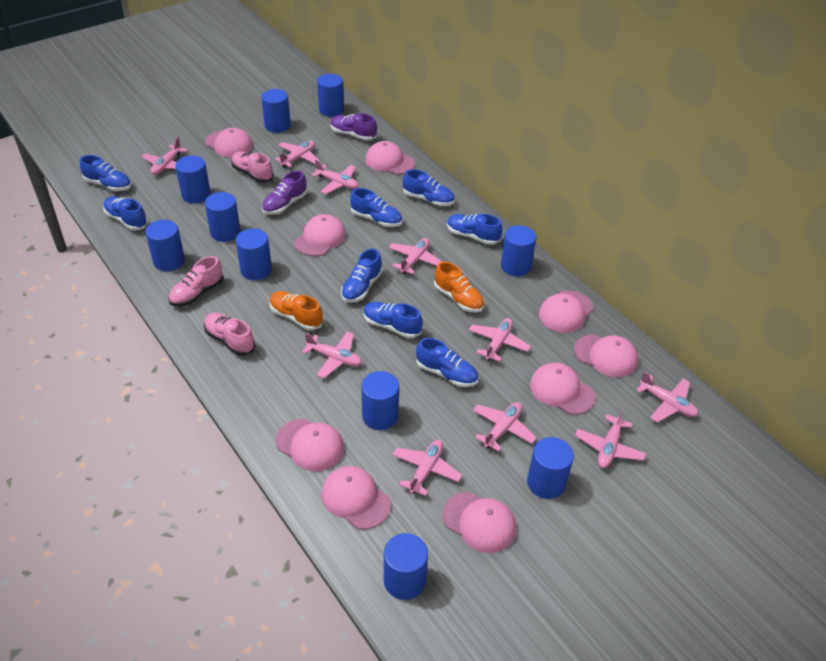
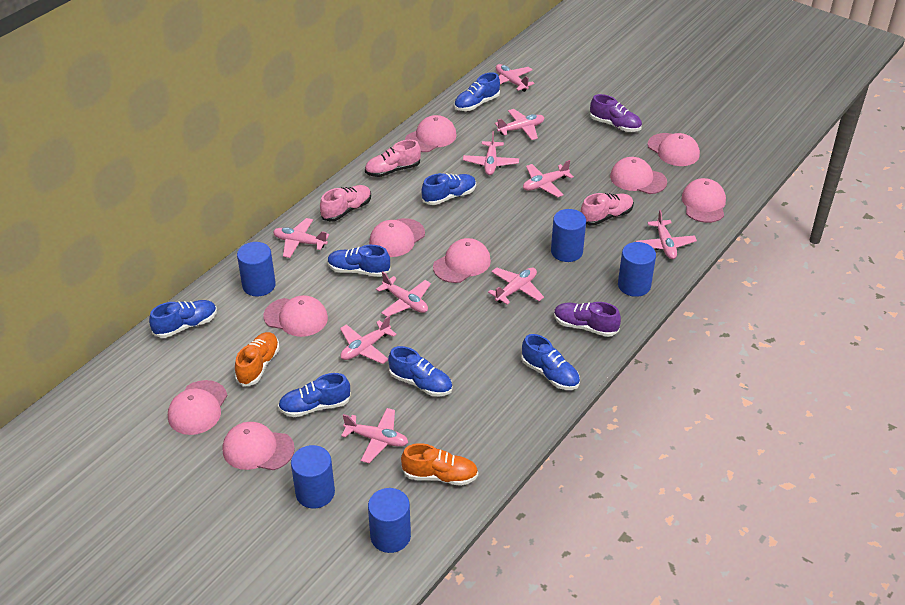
blue cylinder: 10 -> 5
blue shoe: 8 -> 7

